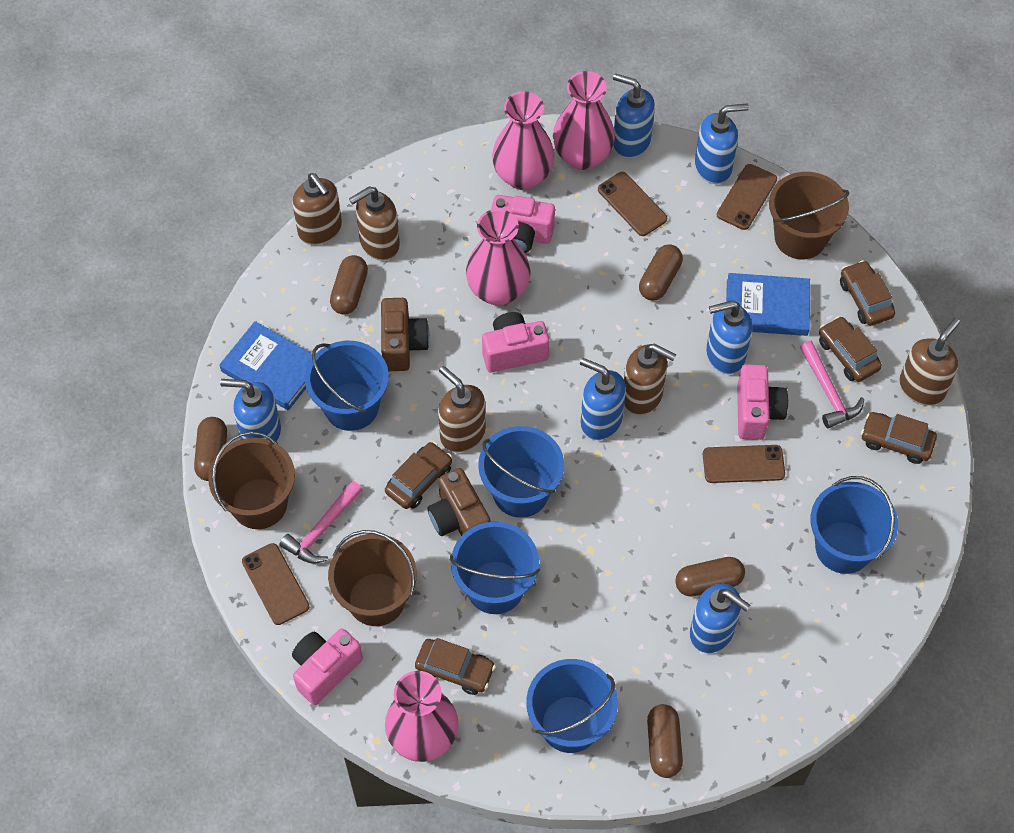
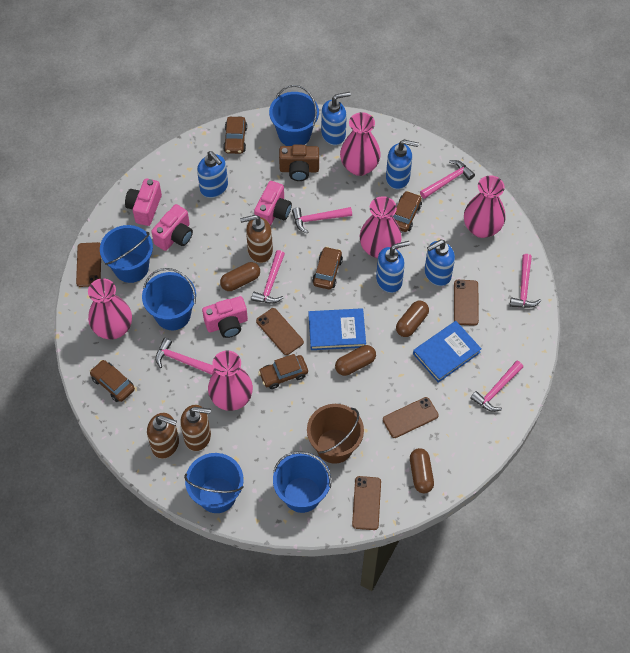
blue soap dispenser: 6 -> 5
brown bucket: 3 -> 1
brown camera: 2 -> 1
brown capsule: 5 -> 4
brown phone: 4 -> 5
brown soap dispenser: 5 -> 3
pink hammer: 2 -> 6
pink vase: 4 -> 5

